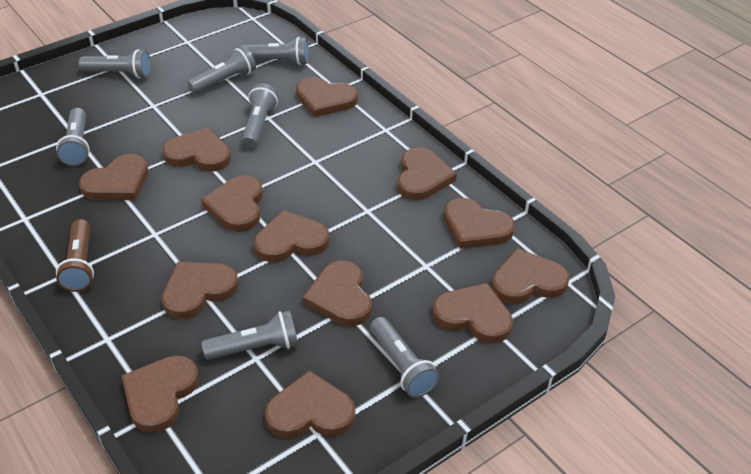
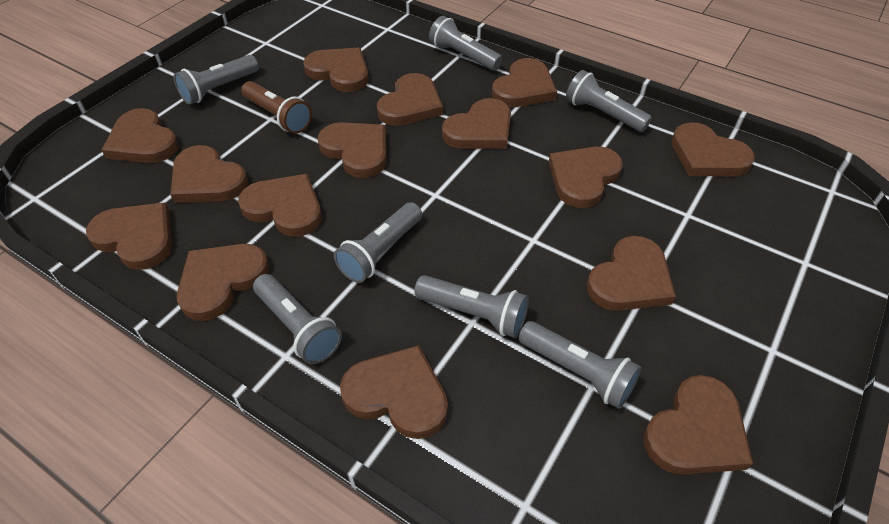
brown heart: 13 -> 15

